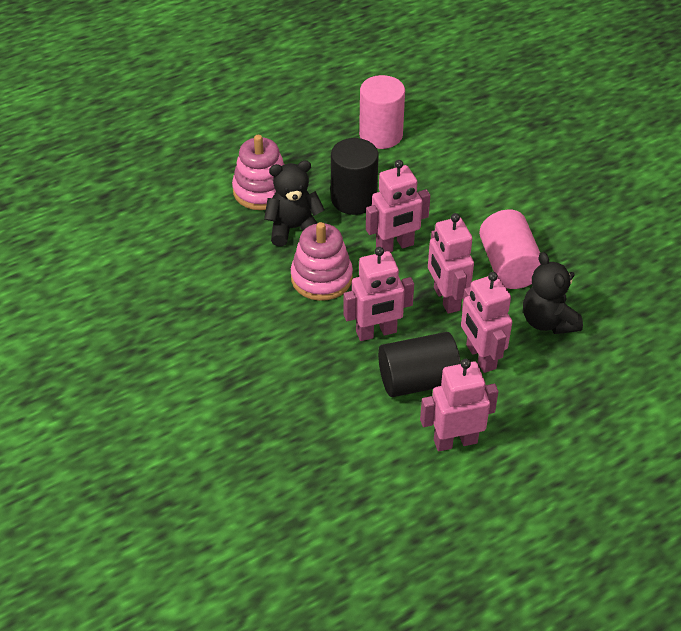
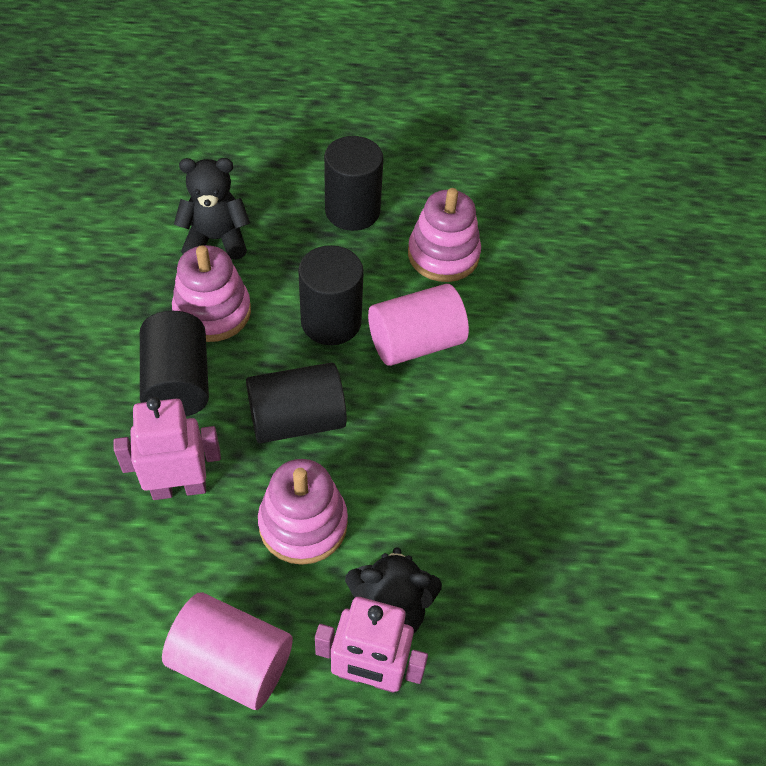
black cylinder: 2 -> 4
pink robot: 5 -> 2
pink stacking toy: 2 -> 3

